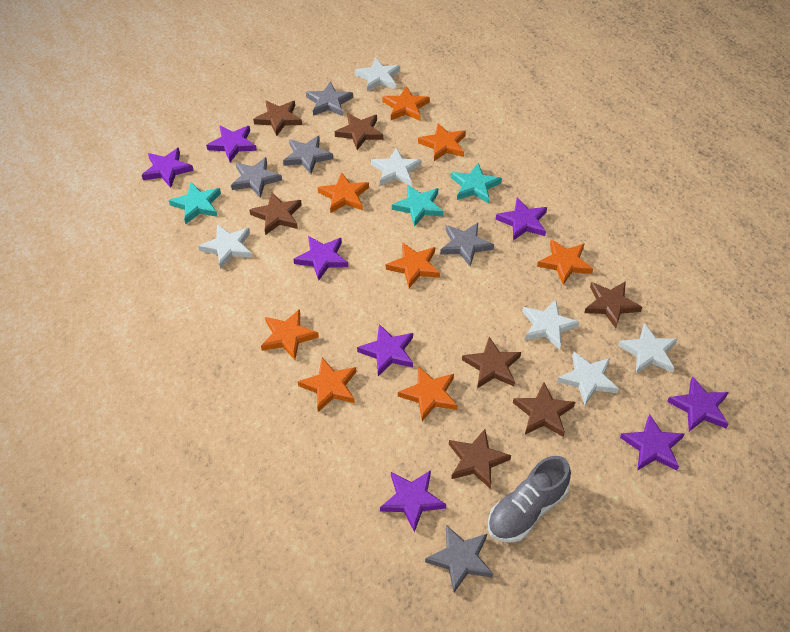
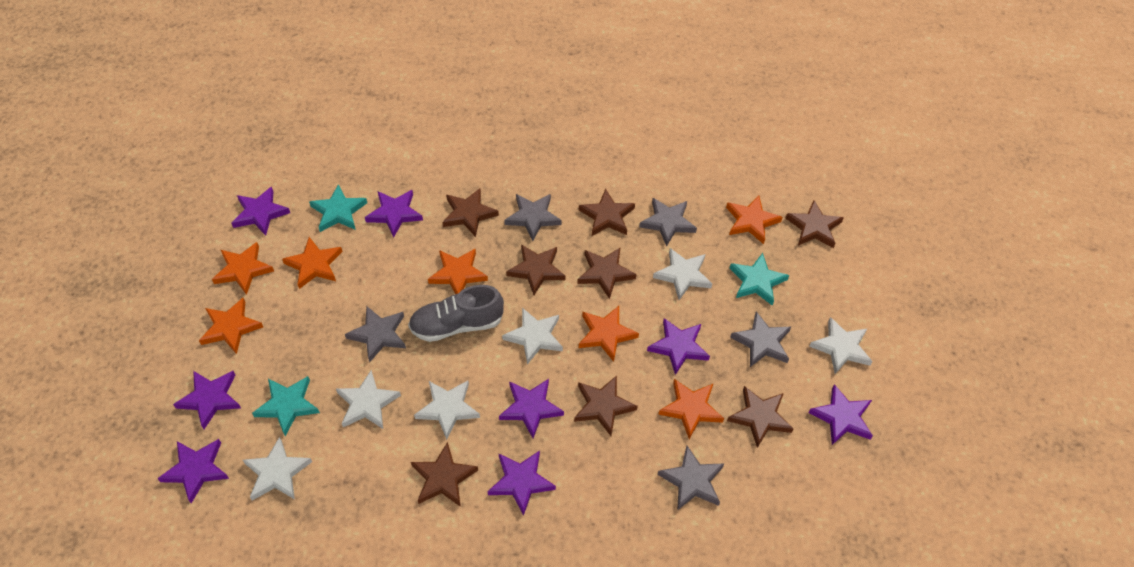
brown star: 7 -> 8
orange star: 8 -> 7

